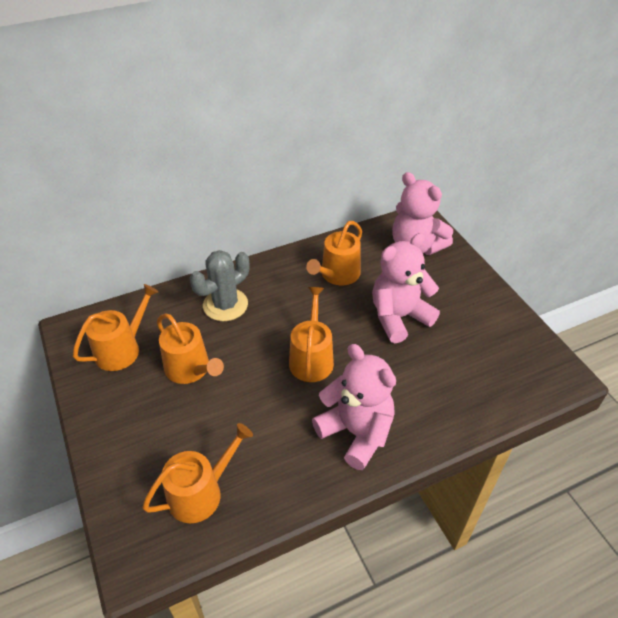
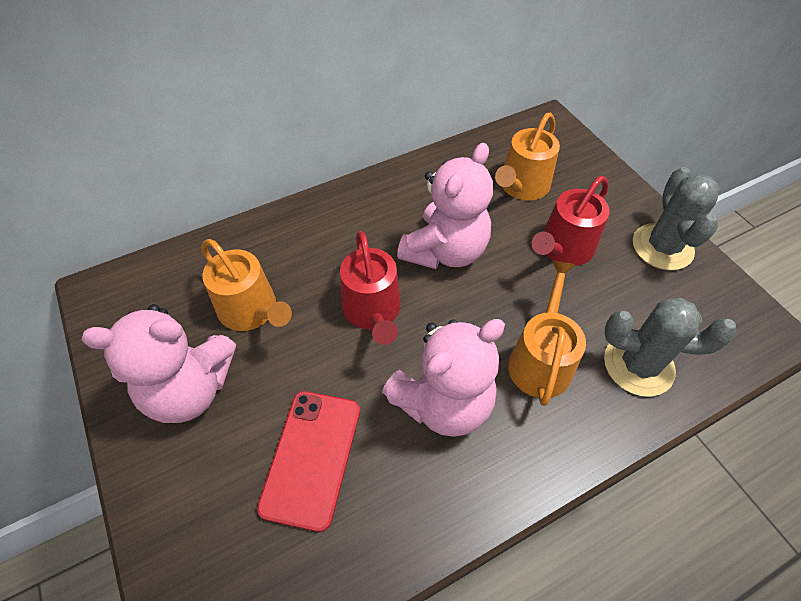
grey cactus: 1 -> 2
orange watering can: 5 -> 3
red phone: 0 -> 1
red watering can: 0 -> 2

